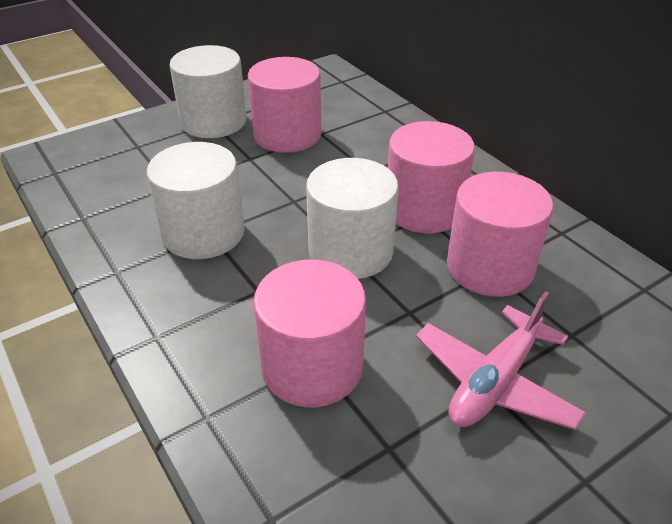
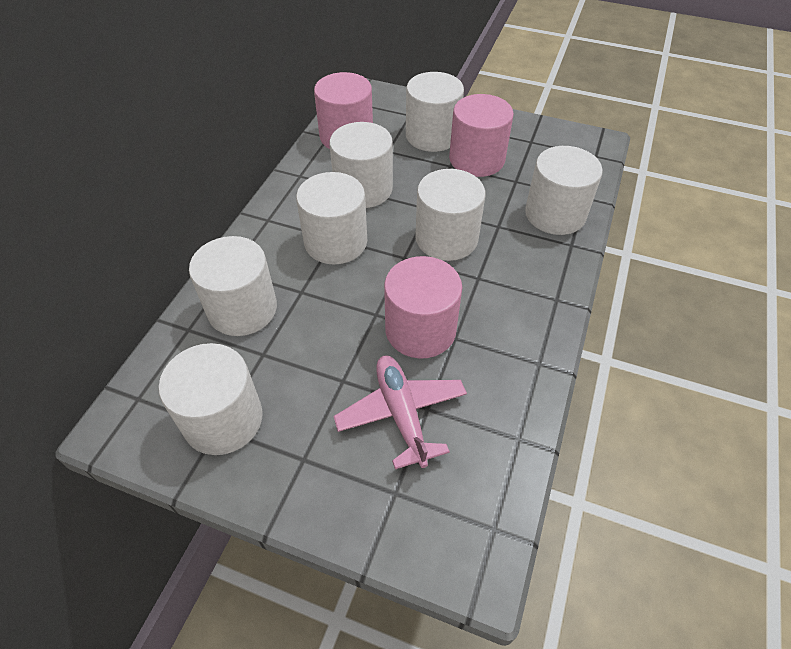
pink cylinder: 4 -> 3
white cylinder: 3 -> 7

